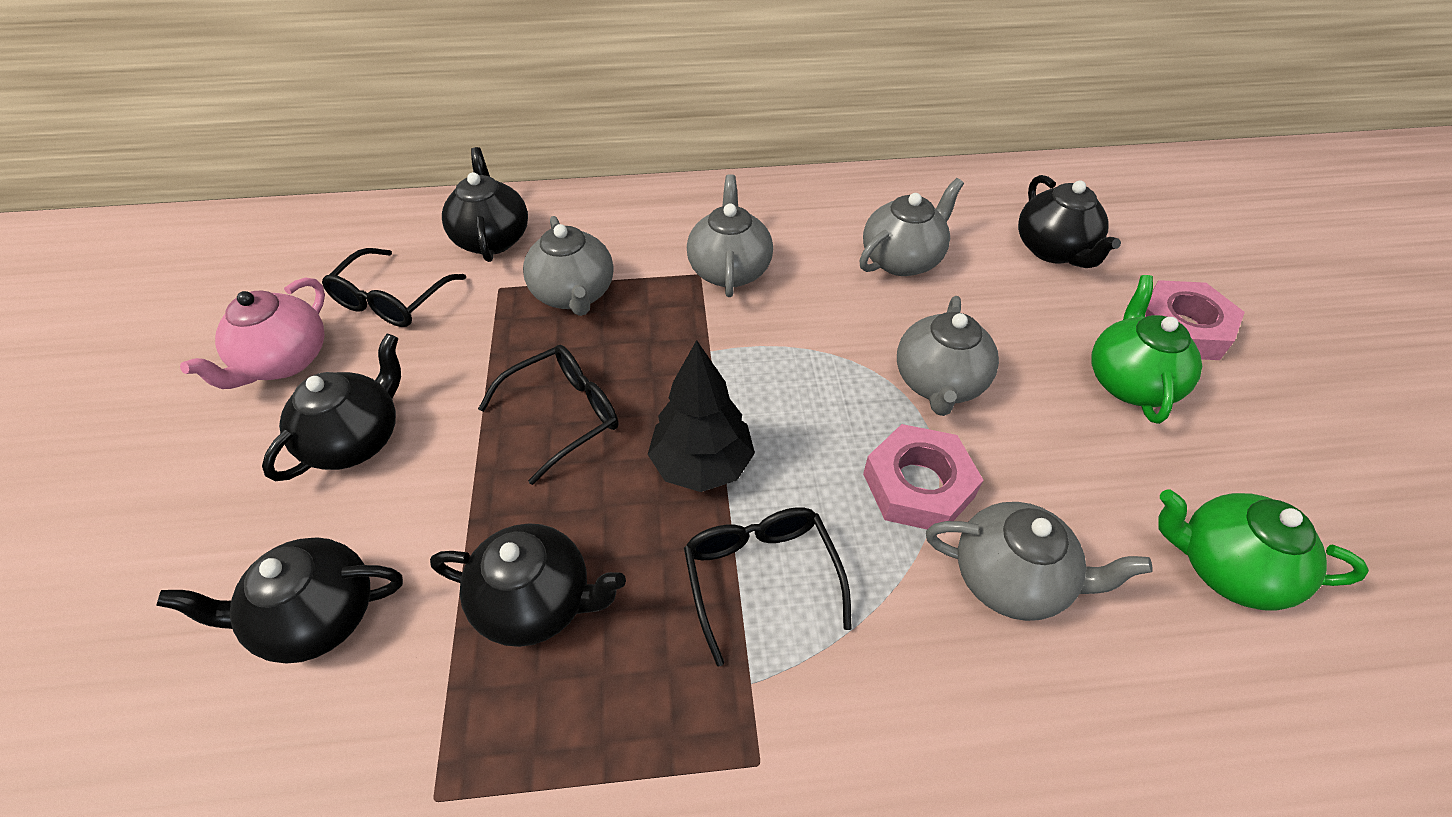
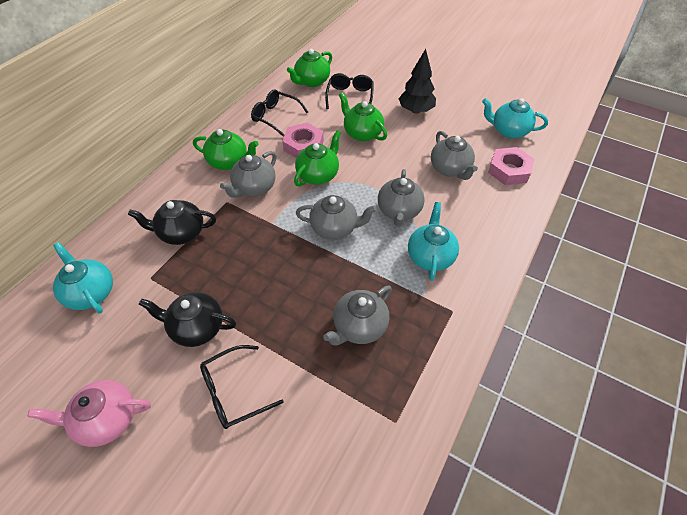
black teapot: 5 -> 2
green teapot: 2 -> 4
turquoise teapot: 0 -> 3

